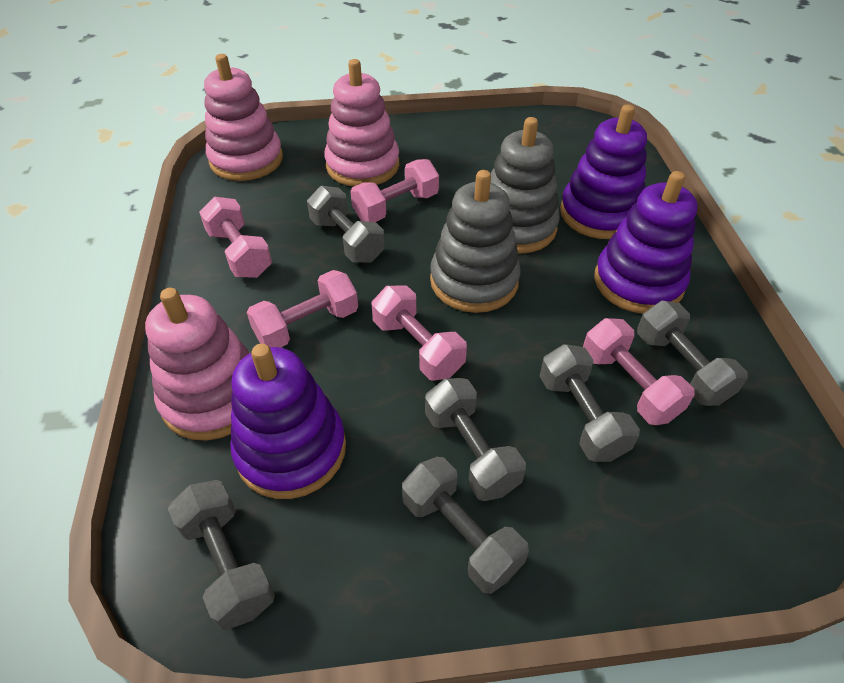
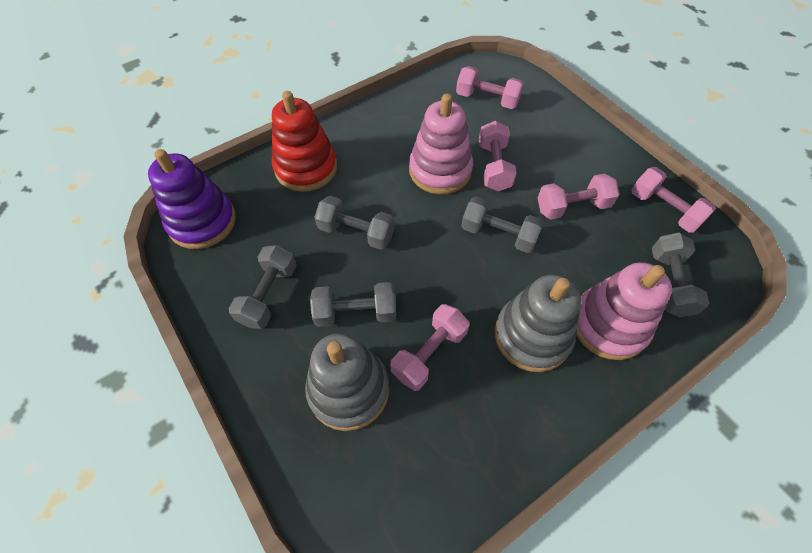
grey dumbbell: 6 -> 5
pink stacking toy: 3 -> 2
purple stacking toy: 3 -> 1
red stacking toy: 0 -> 1

